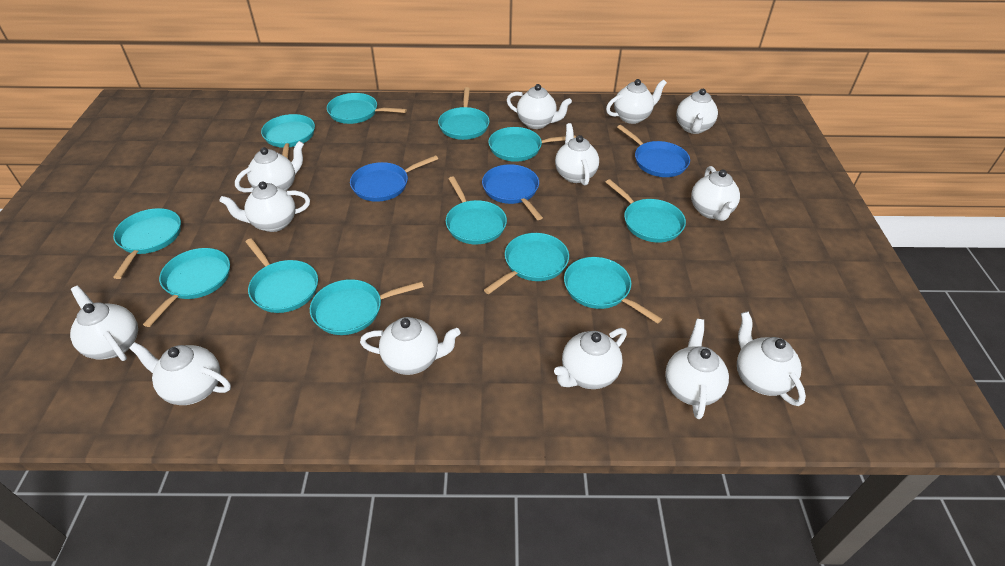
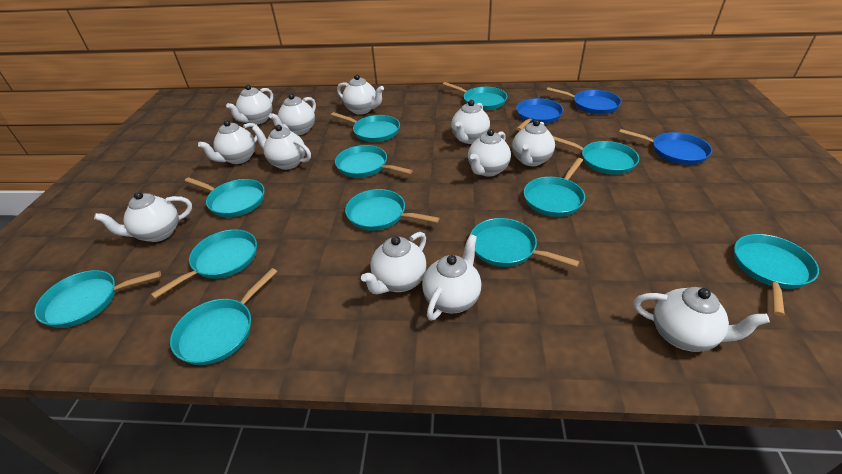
white teapot: 13 -> 12

